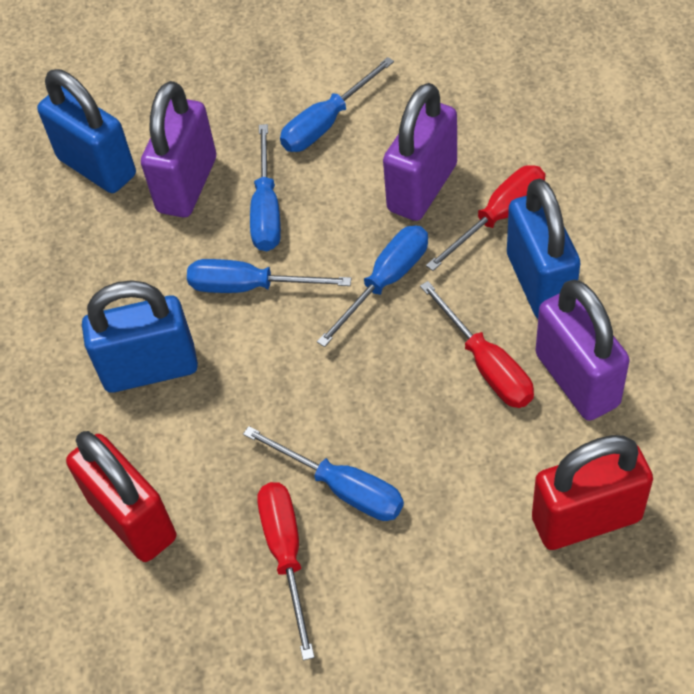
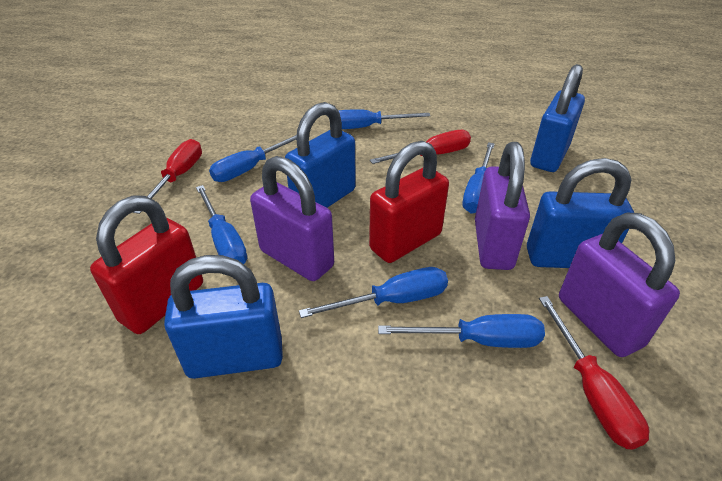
blue padlock: 3 -> 4
blue screwdriver: 5 -> 6

